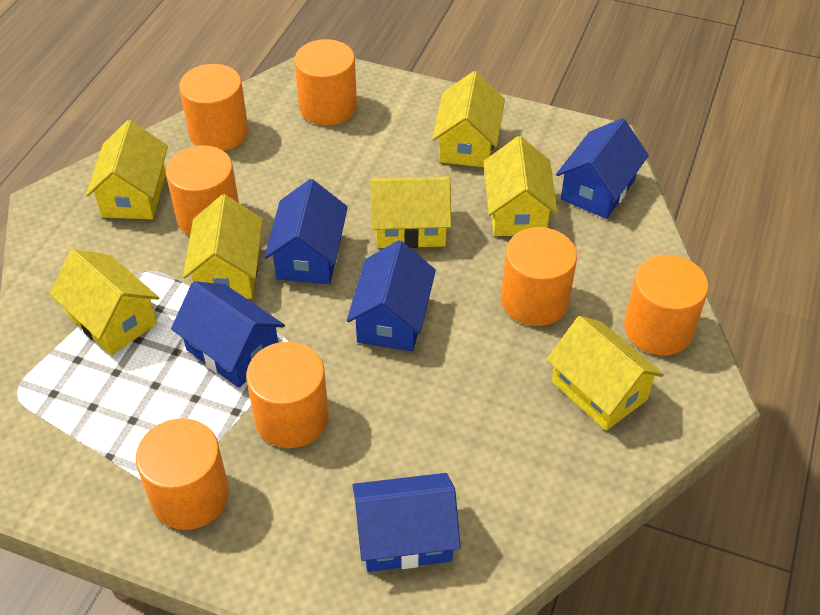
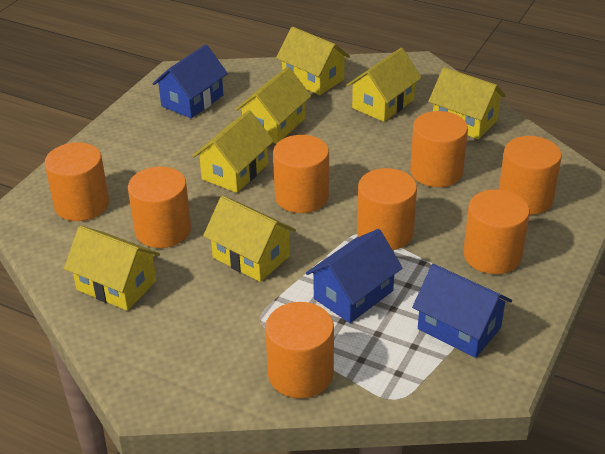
blue house: 5 -> 3
orange cylinder: 7 -> 8

